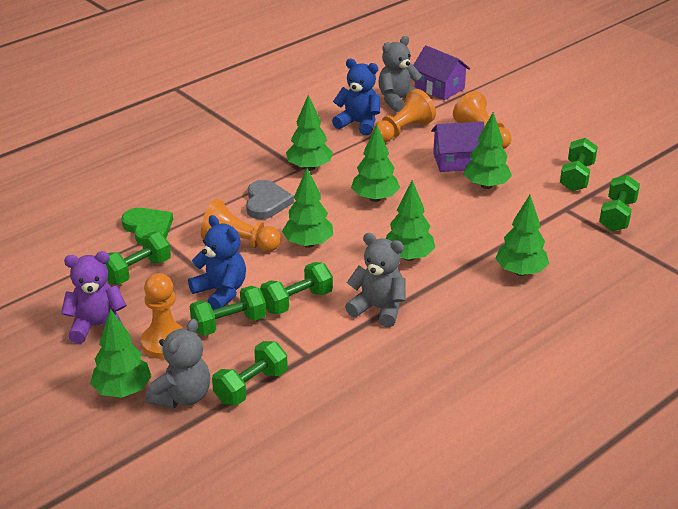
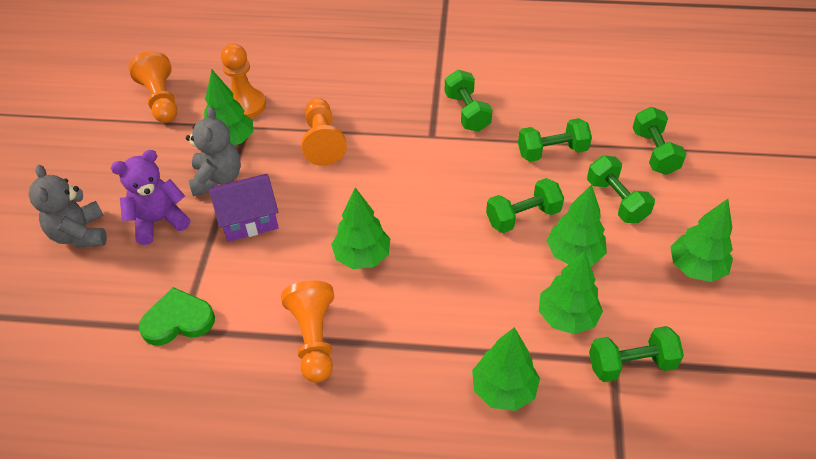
blue teddy bear: 2 -> 0
green tree: 7 -> 6
grey heart: 1 -> 0
grey teddy bear: 3 -> 2
purple house: 2 -> 1

